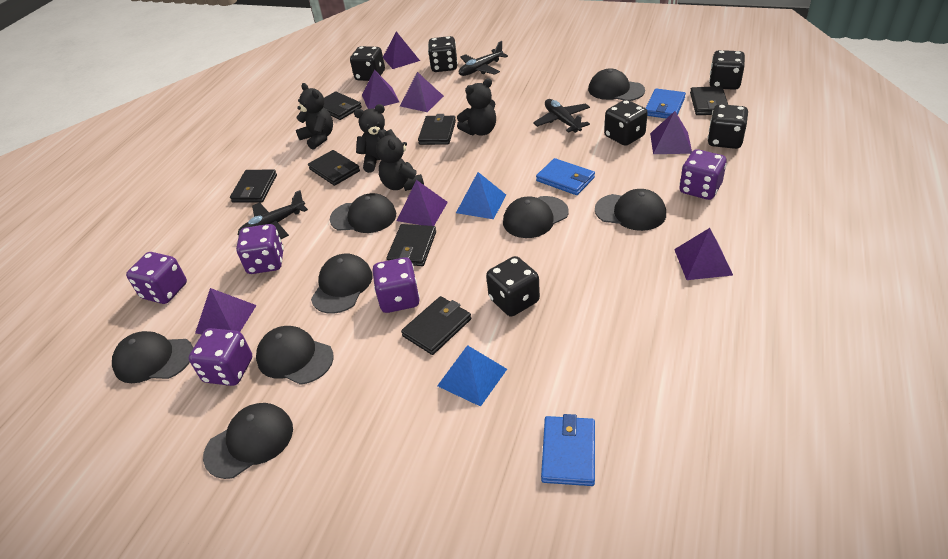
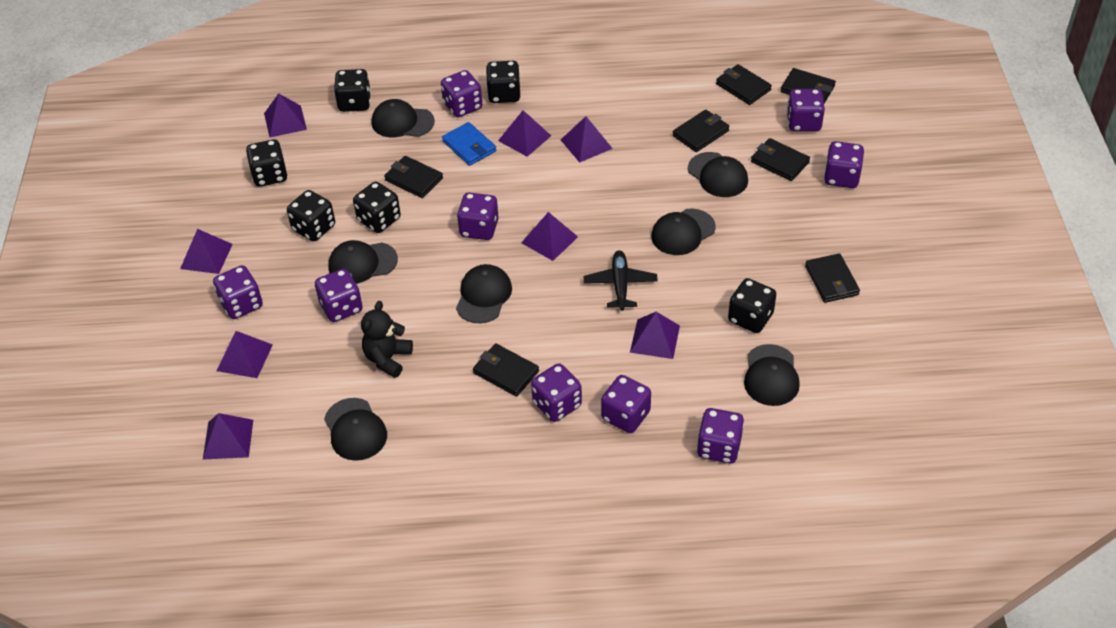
black cap: 8 -> 7
black plane: 3 -> 1
black teddy bear: 4 -> 1
blue pyramid: 2 -> 0
blue wallet: 3 -> 1
purple dice: 5 -> 9
purple pyramid: 7 -> 8

